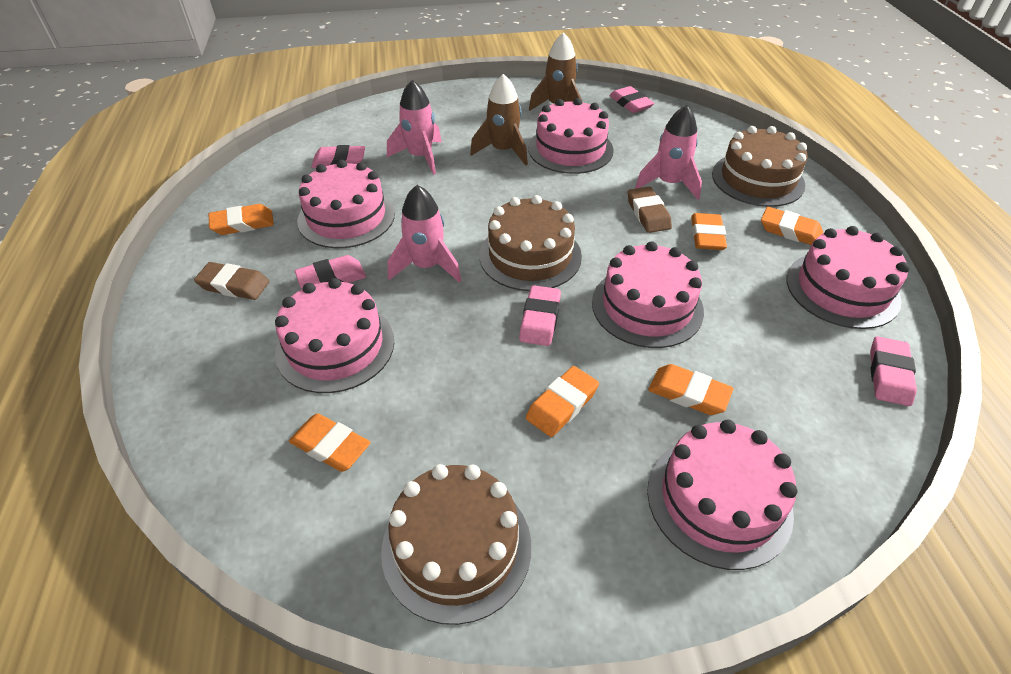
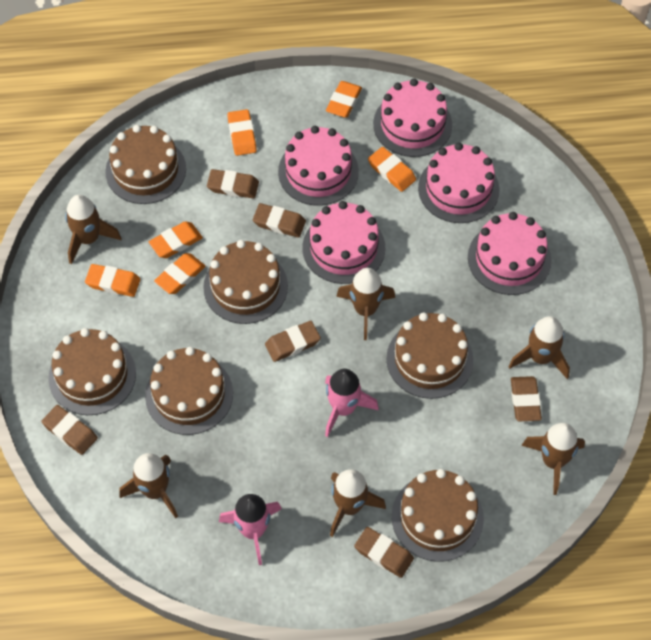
brown cake: 3 -> 6
brown eraser: 2 -> 6
brown rocket: 2 -> 6
pink cake: 6 -> 5
pink eraser: 5 -> 0
pink rocket: 3 -> 2

